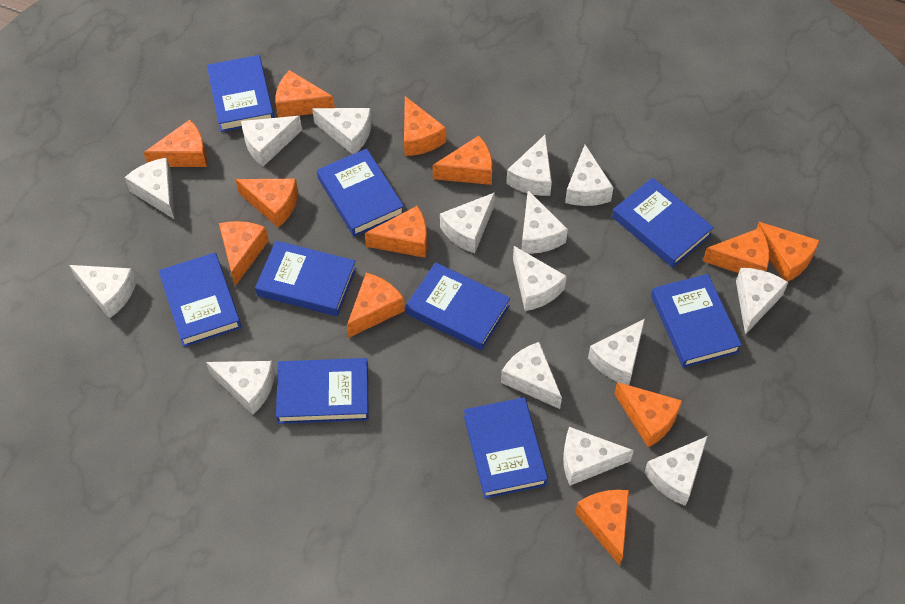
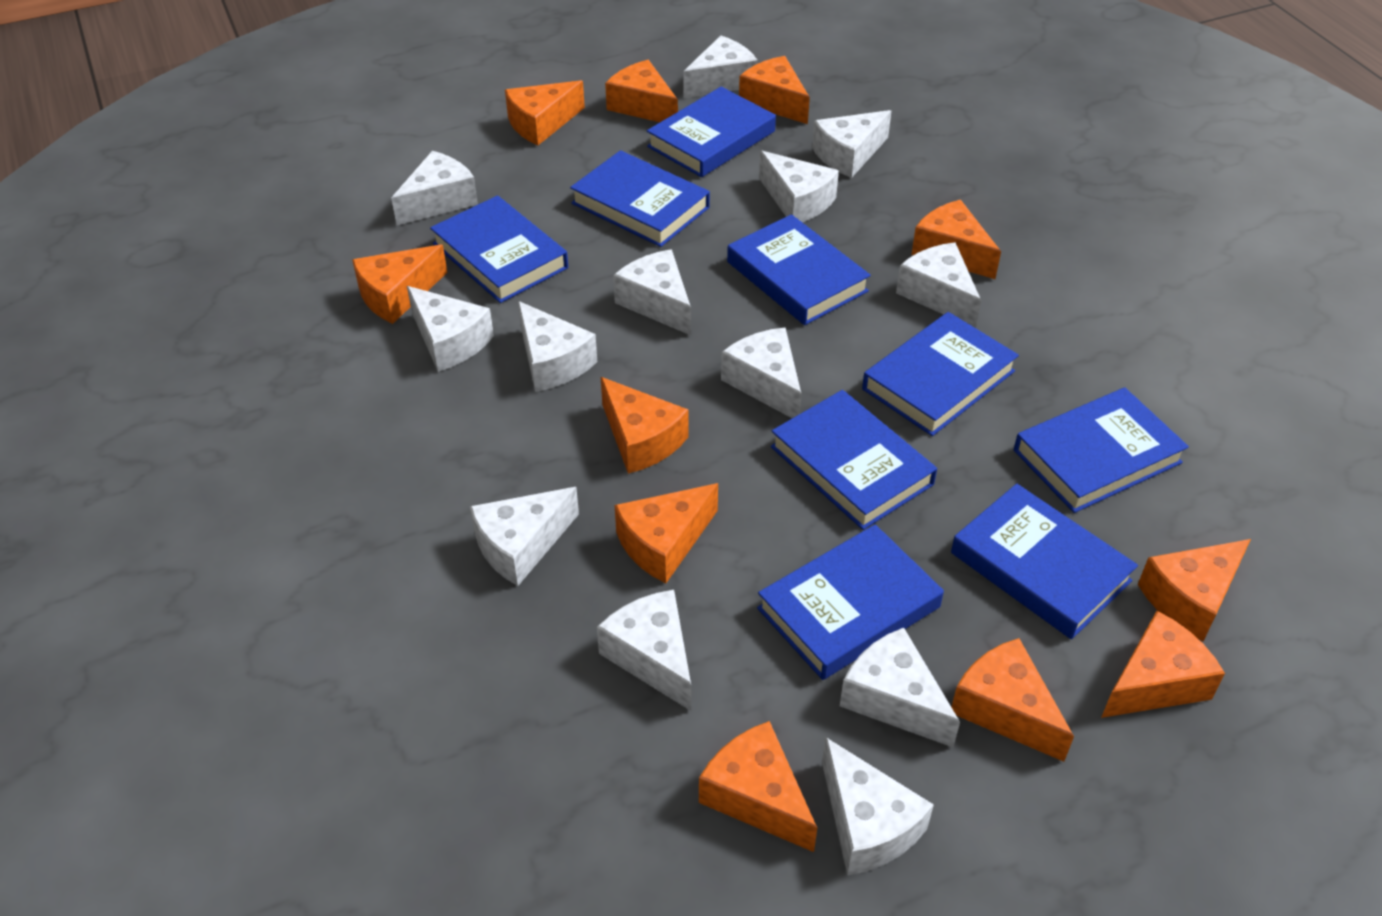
orange cheese: 12 -> 11
white cheese: 15 -> 13

